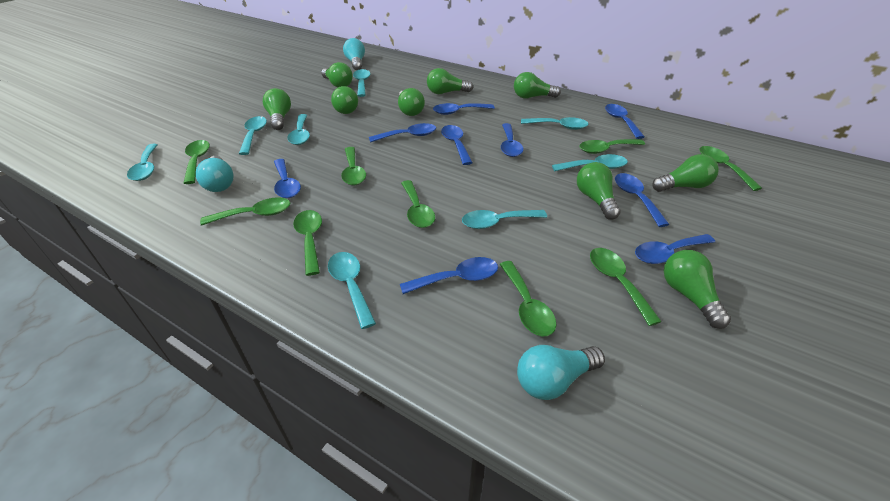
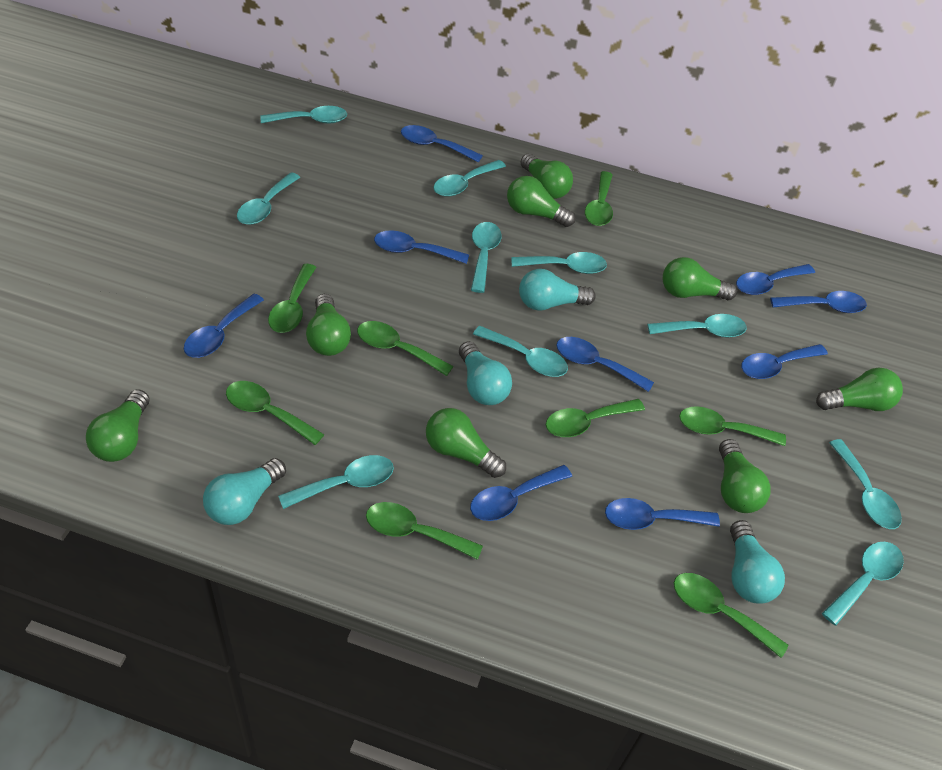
green light bulb: 9 -> 8
green spoon: 9 -> 8
turquoise light bulb: 3 -> 4
turquoise spoon: 8 -> 10

